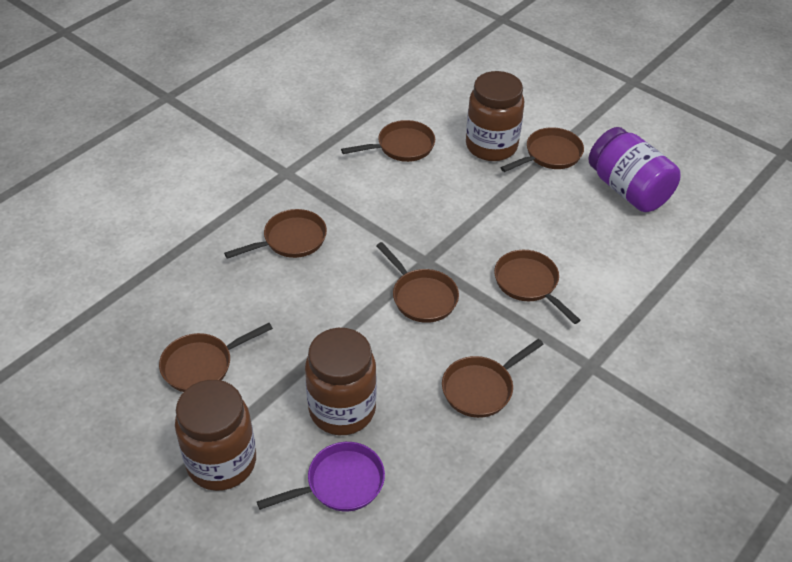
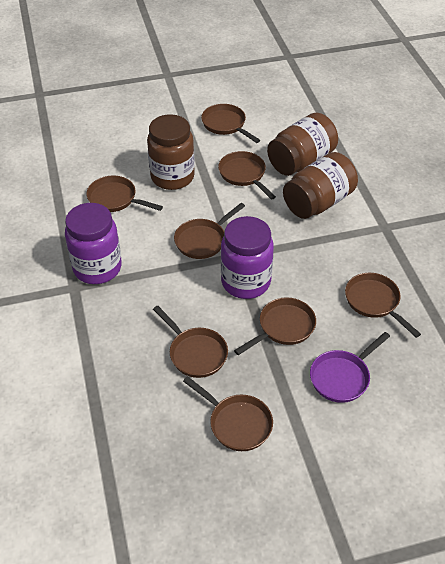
brown pan: 7 -> 8
purple jar: 1 -> 2

